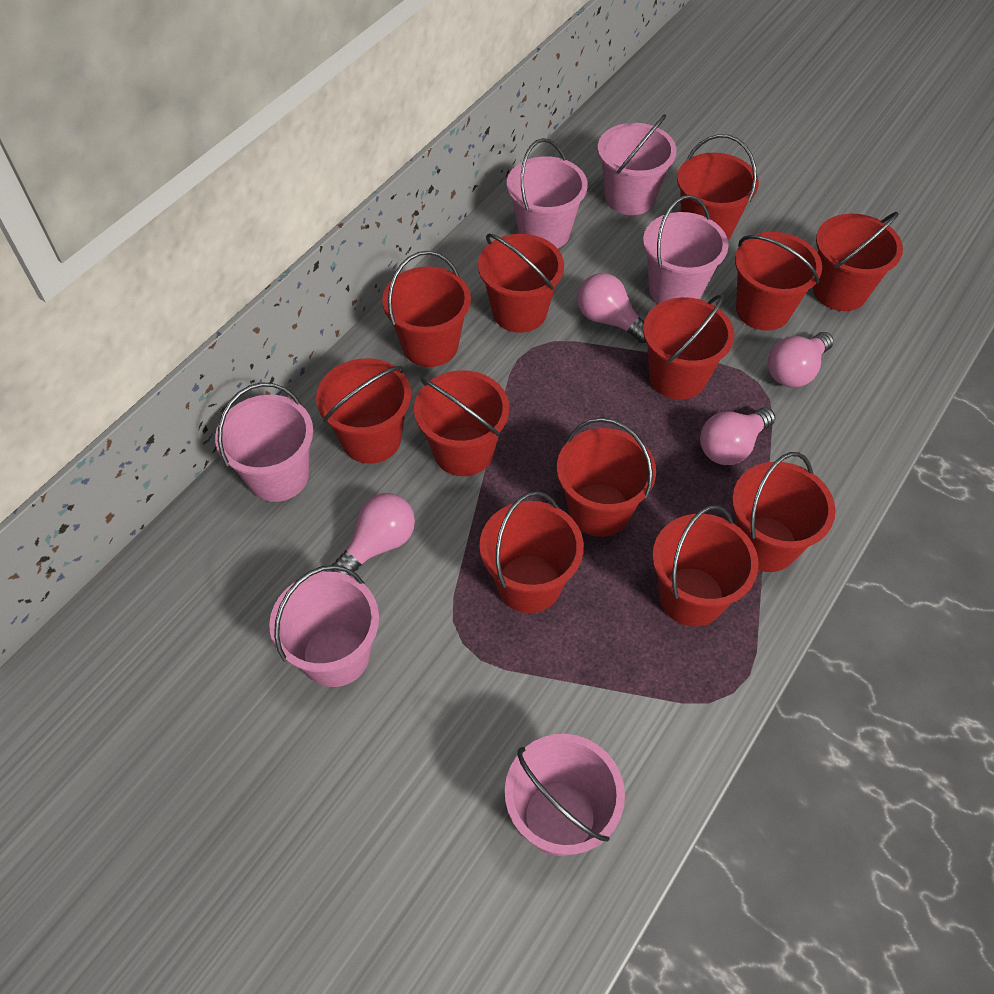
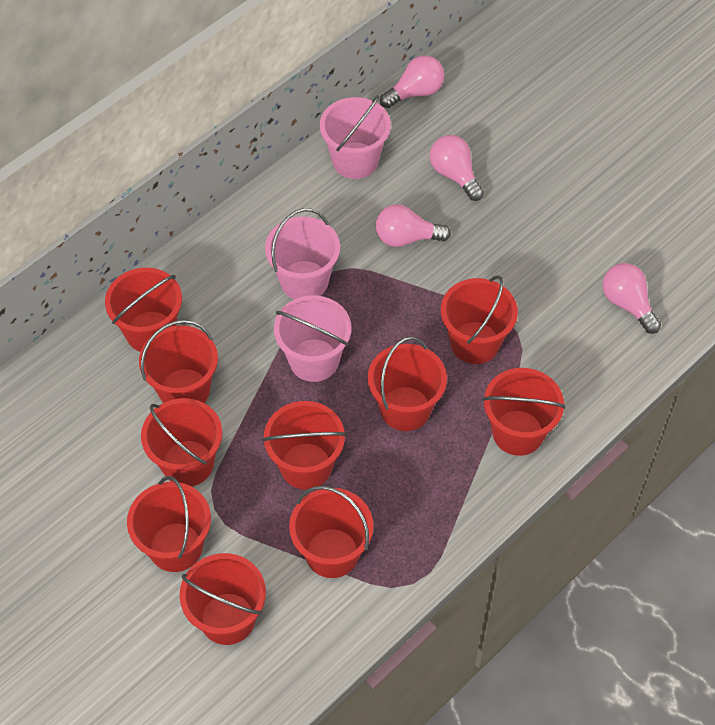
pink bucket: 6 -> 3
red bucket: 12 -> 10

